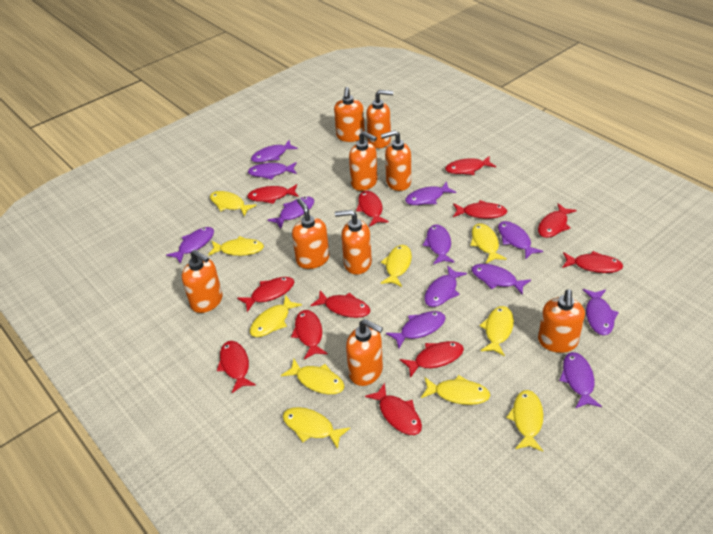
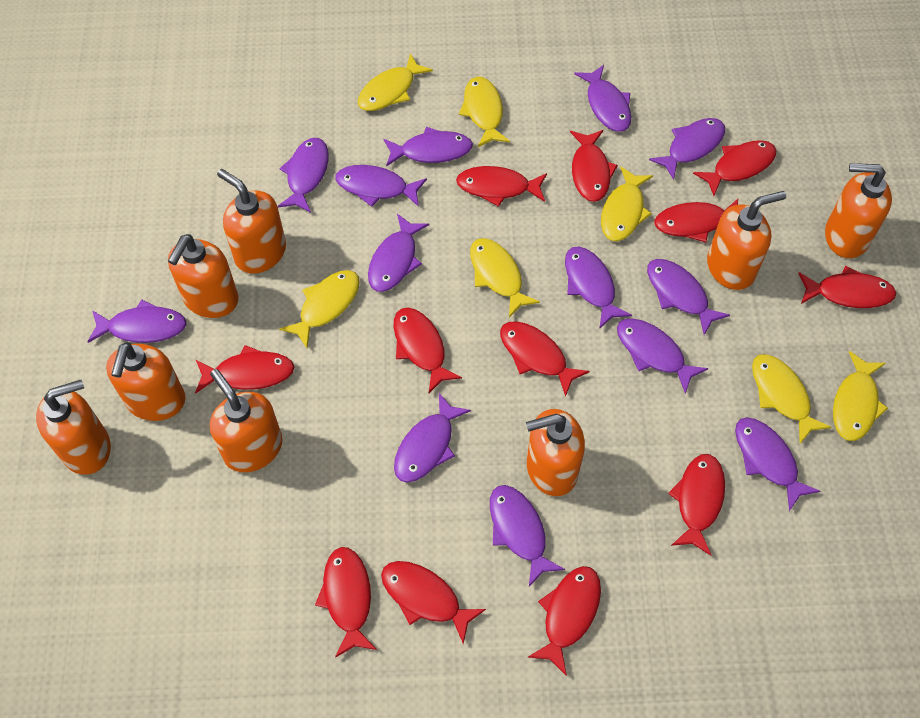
orange soap dispenser: 9 -> 8
purple fish: 12 -> 13
yellow fish: 10 -> 7

